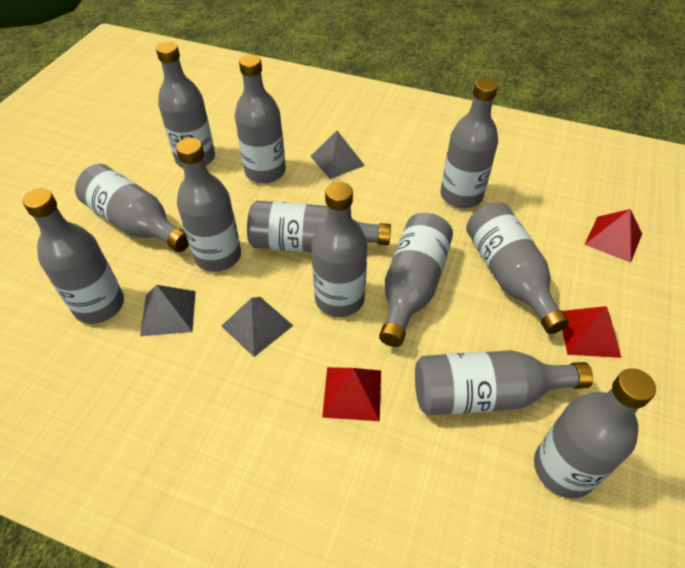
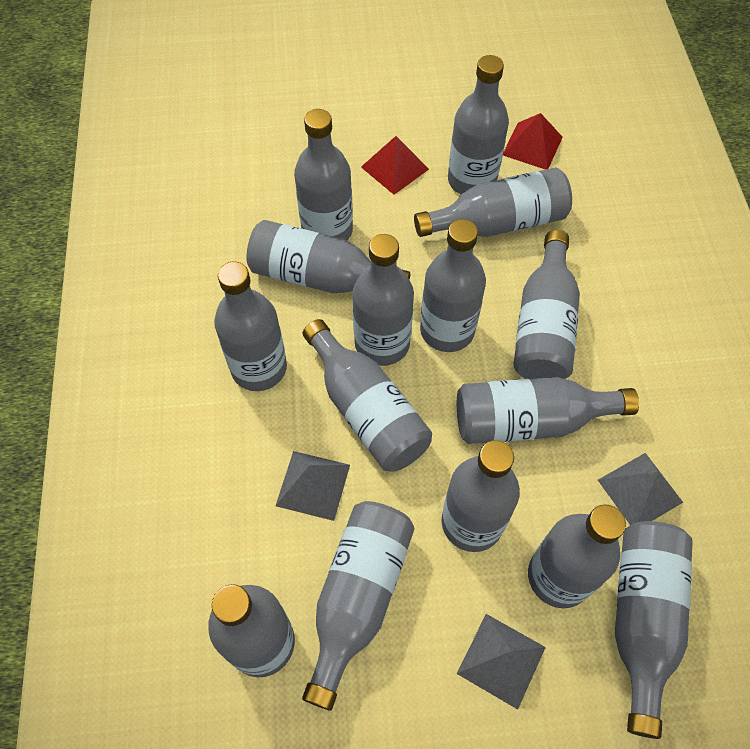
grey bottle: 12 -> 15
red pyramid: 3 -> 2

